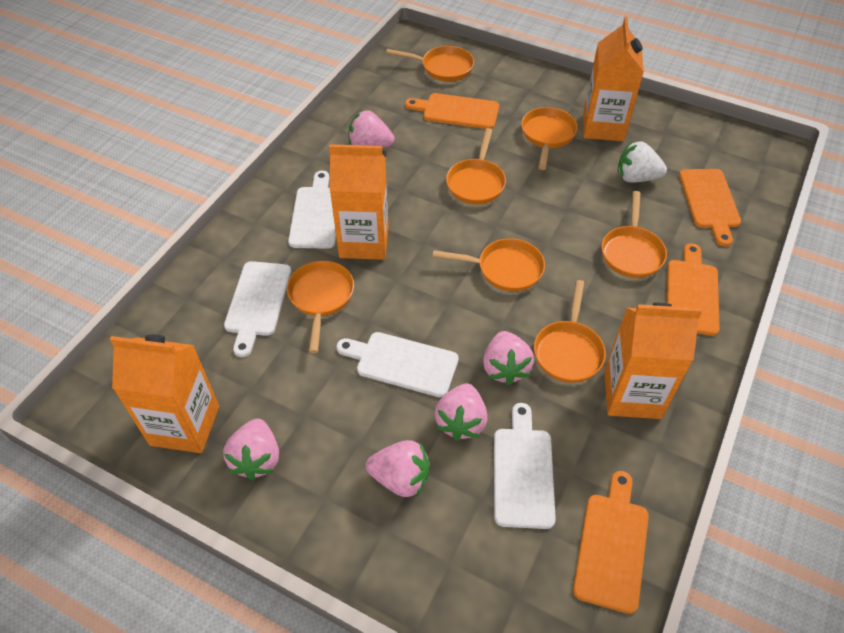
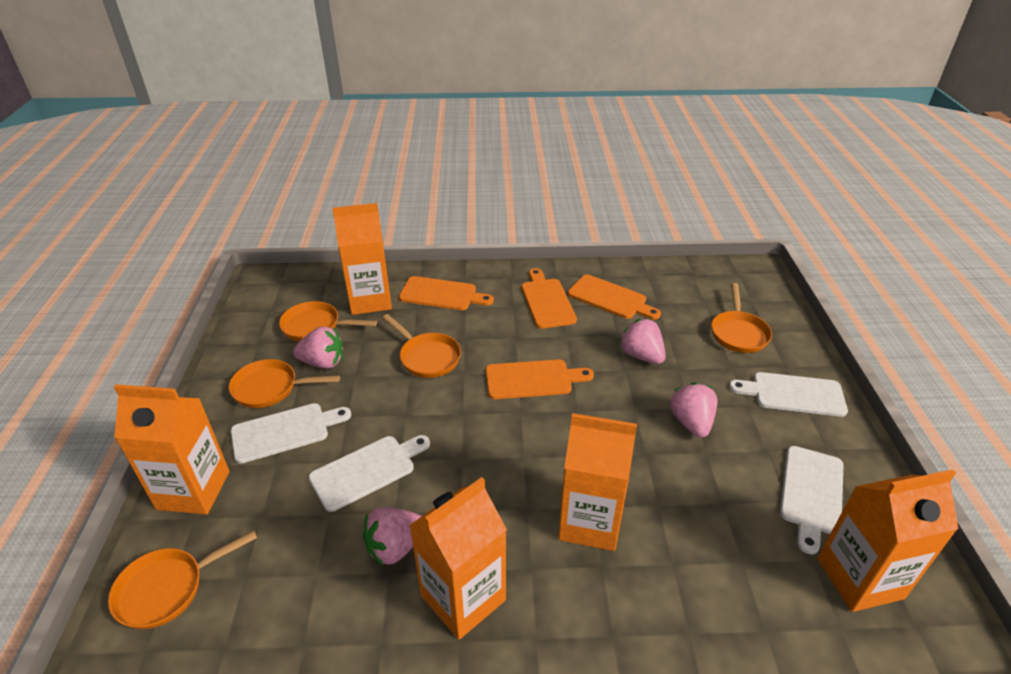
orange carton: 4 -> 5
orange pan: 7 -> 5
pink strawberry: 5 -> 4
white strawberry: 1 -> 0

